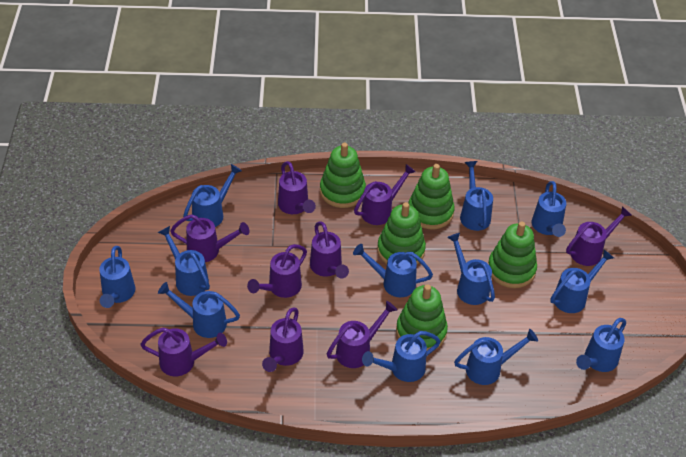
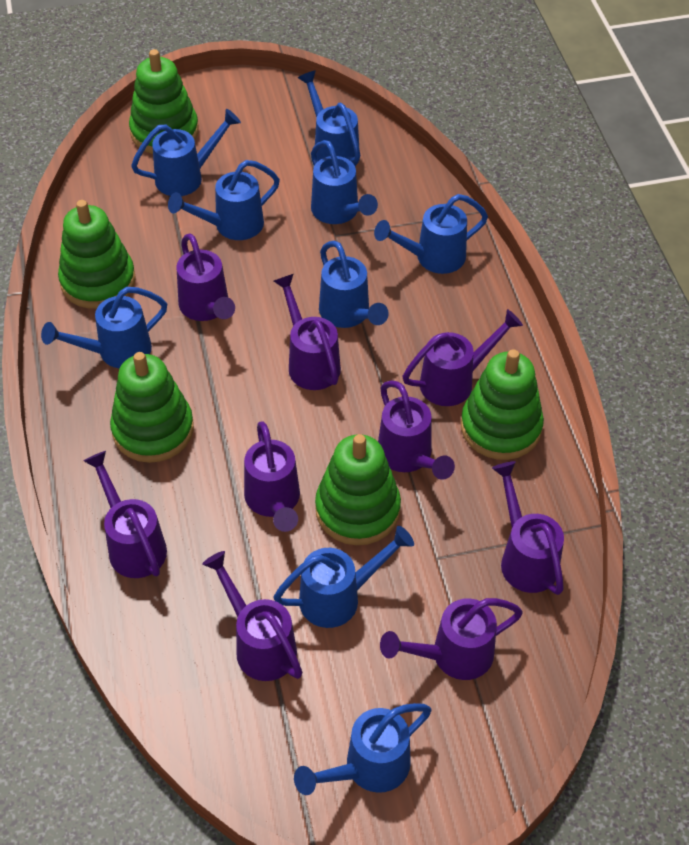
blue watering can: 12 -> 9

